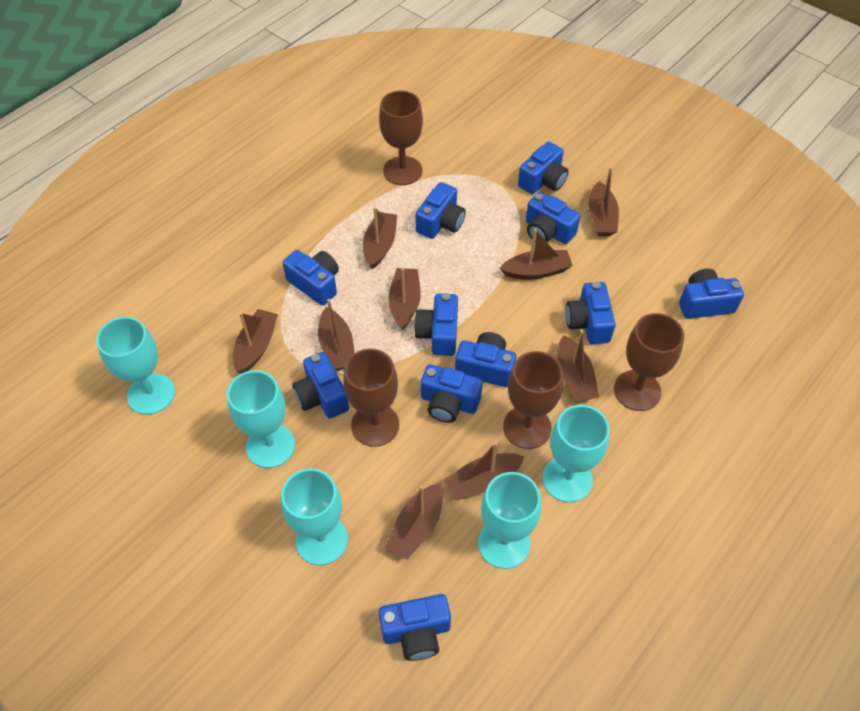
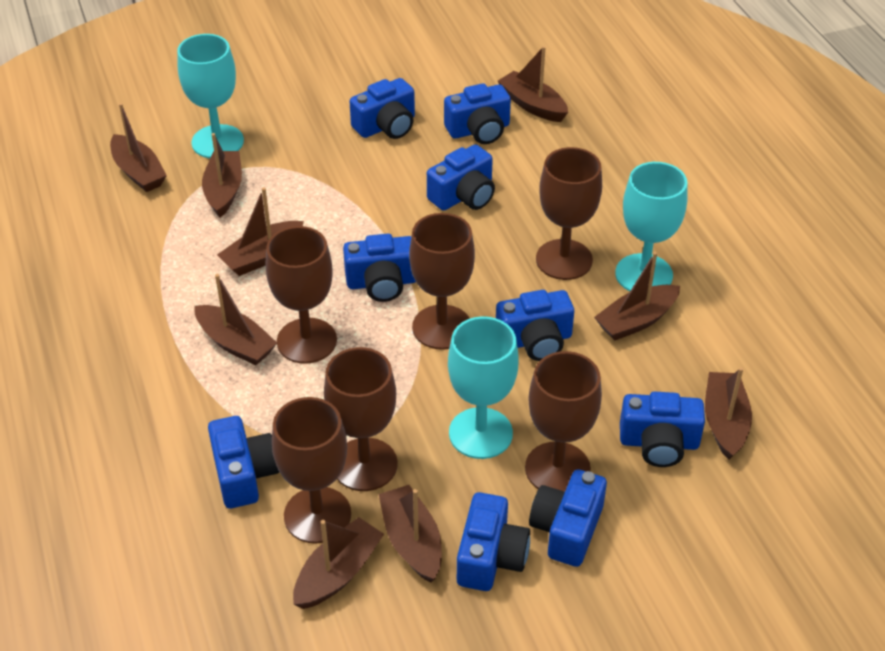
blue camera: 11 -> 9
brown goblet: 4 -> 6
turquoise goblet: 5 -> 3

